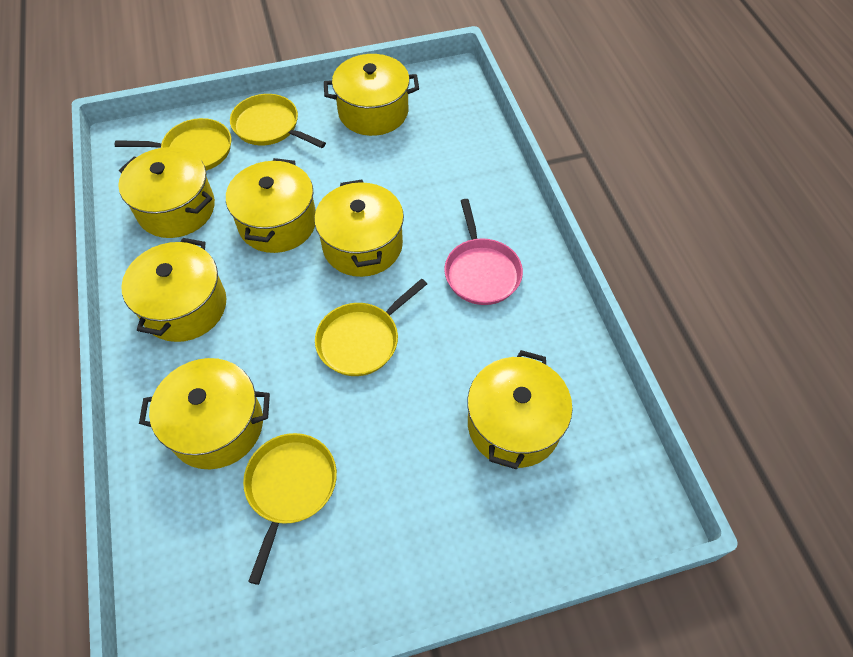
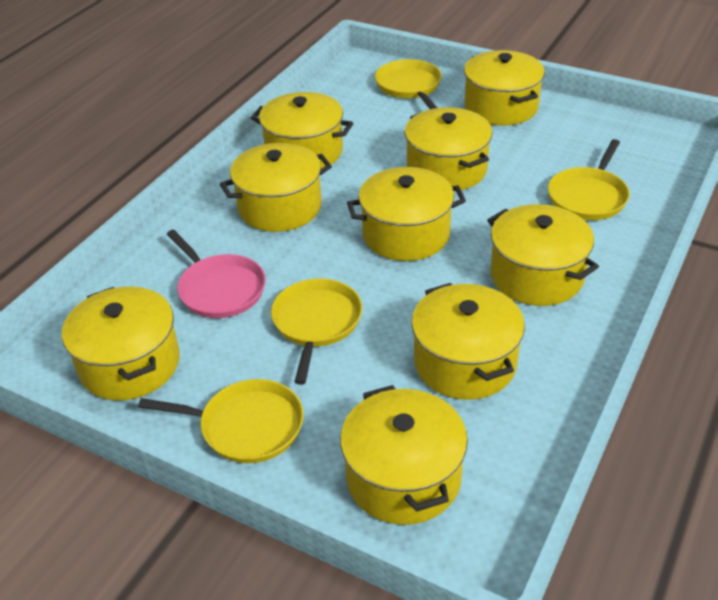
yellow pot: 7 -> 9

